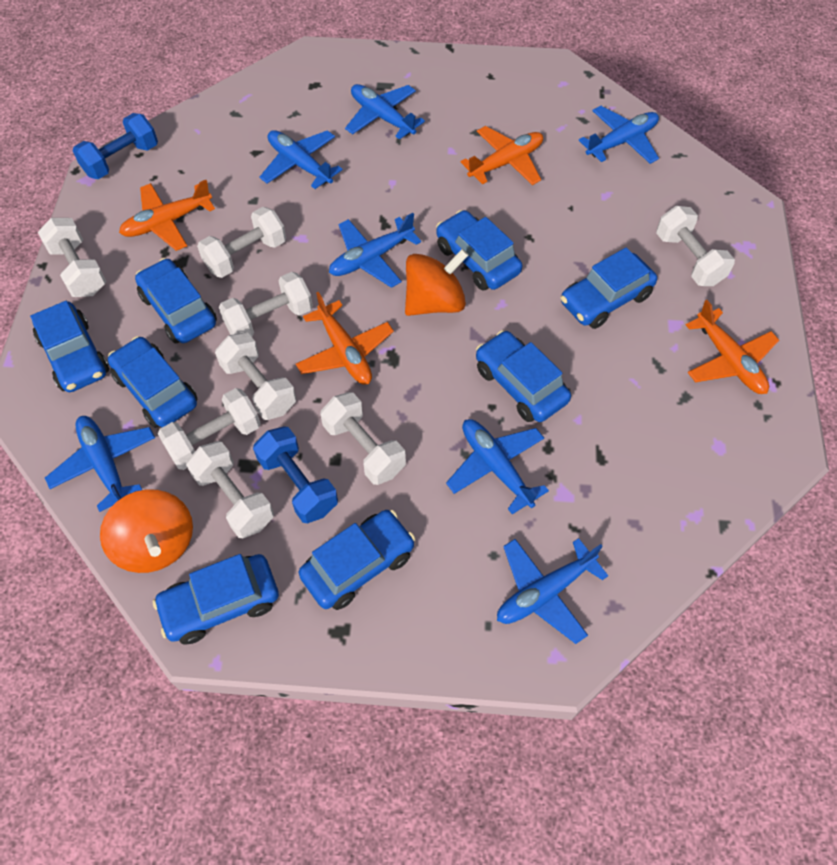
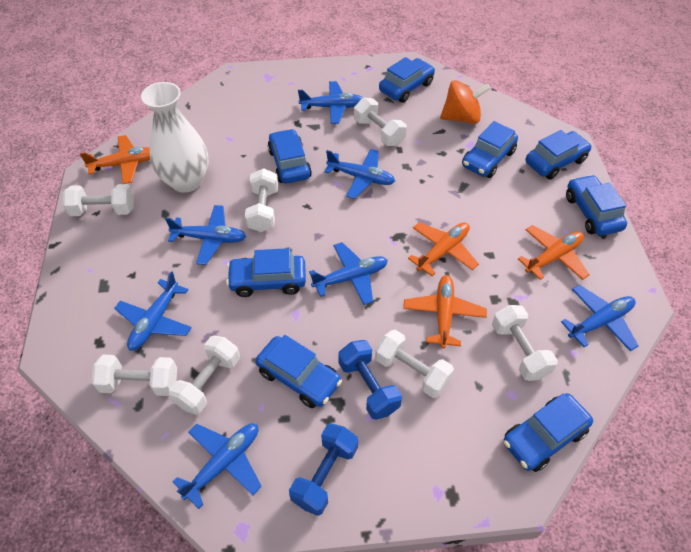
orange spinning top: 2 -> 1
white dumbbell: 8 -> 7
white vase: 0 -> 1

